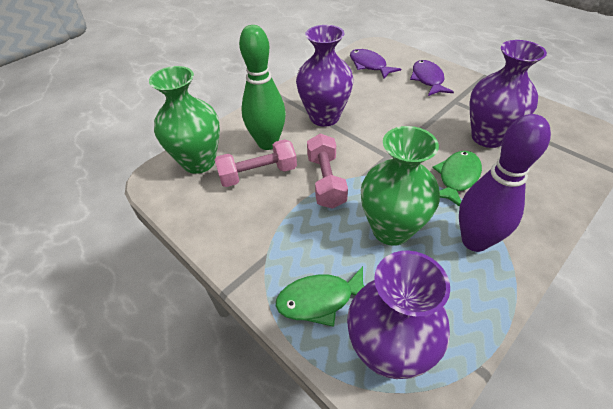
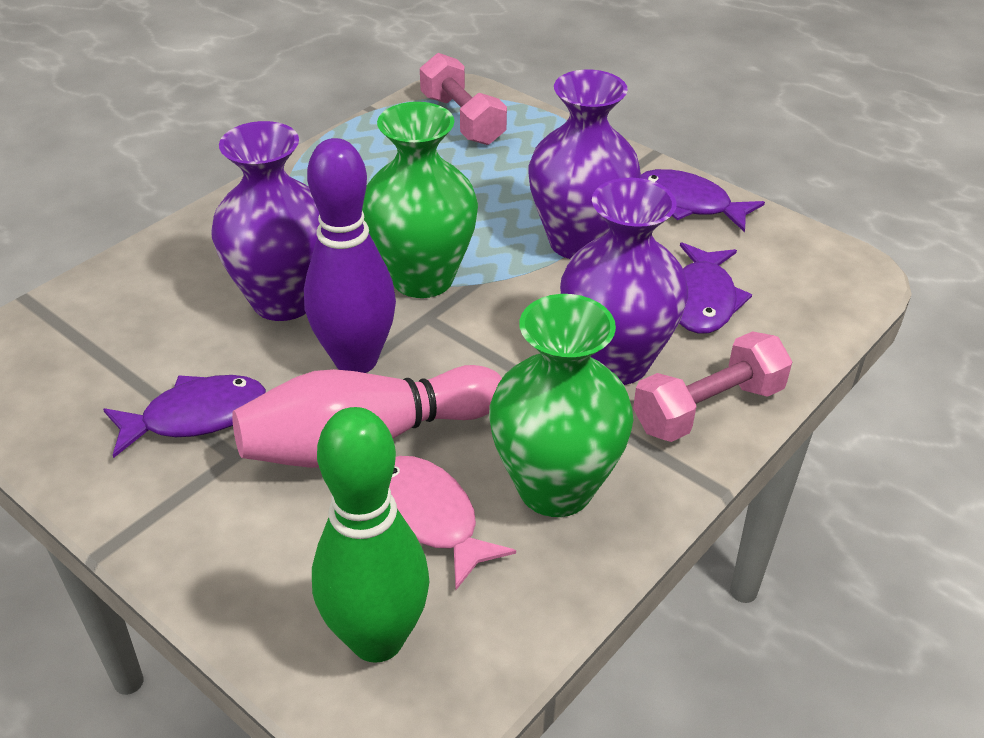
green fish: 2 -> 0
pink bowling pin: 0 -> 1
pink fish: 0 -> 1
purple fish: 2 -> 3

